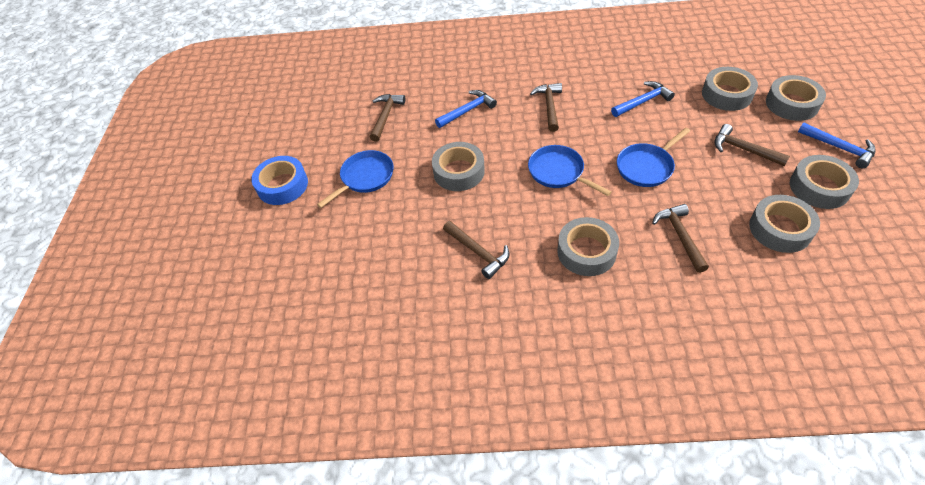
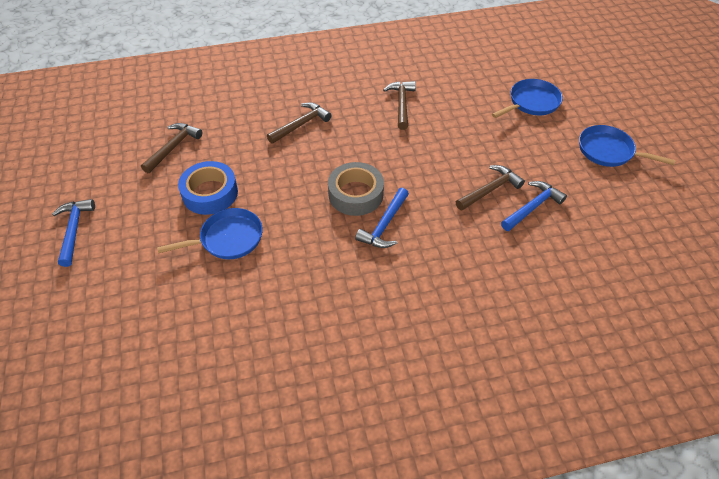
brown hammer: 5 -> 4
grey tape: 6 -> 1

